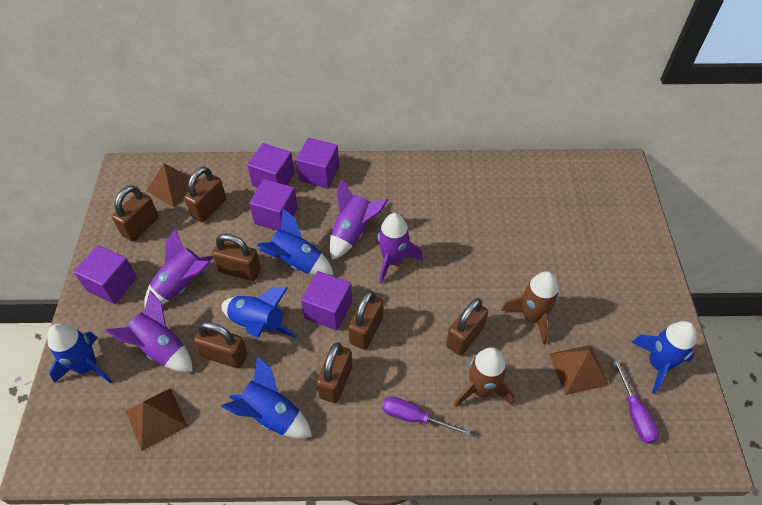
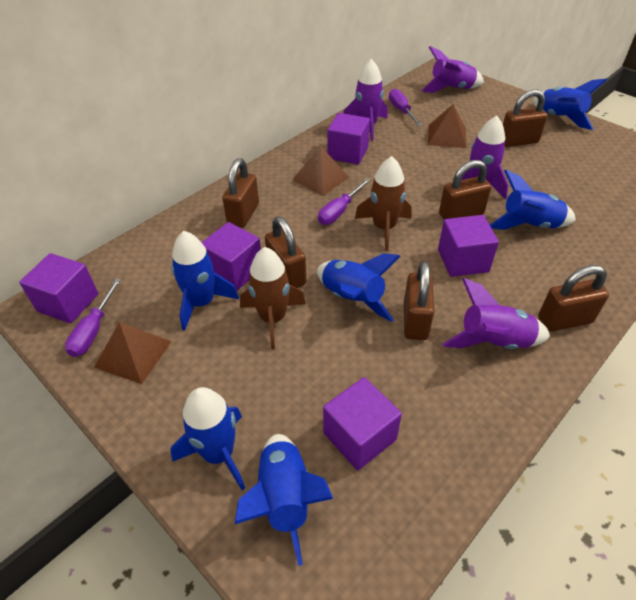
blue rocket: 5 -> 6
brown padlock: 7 -> 6
purple screwdriver: 2 -> 3

